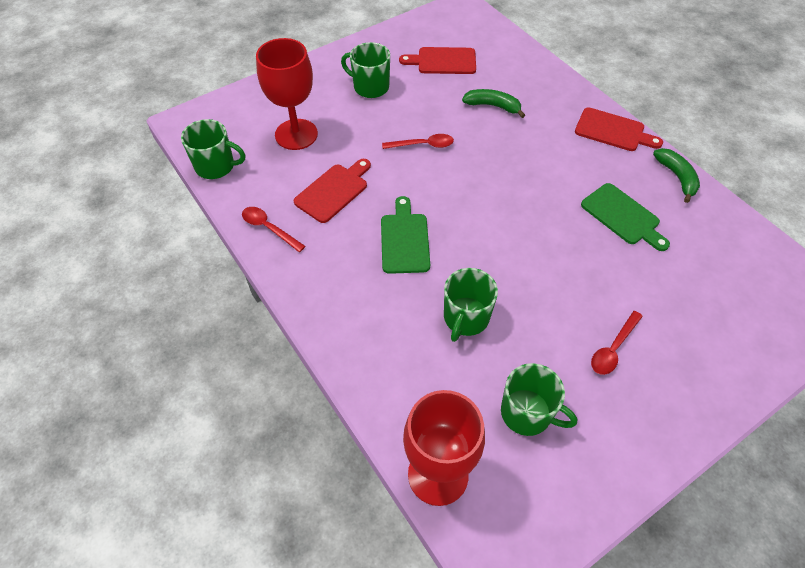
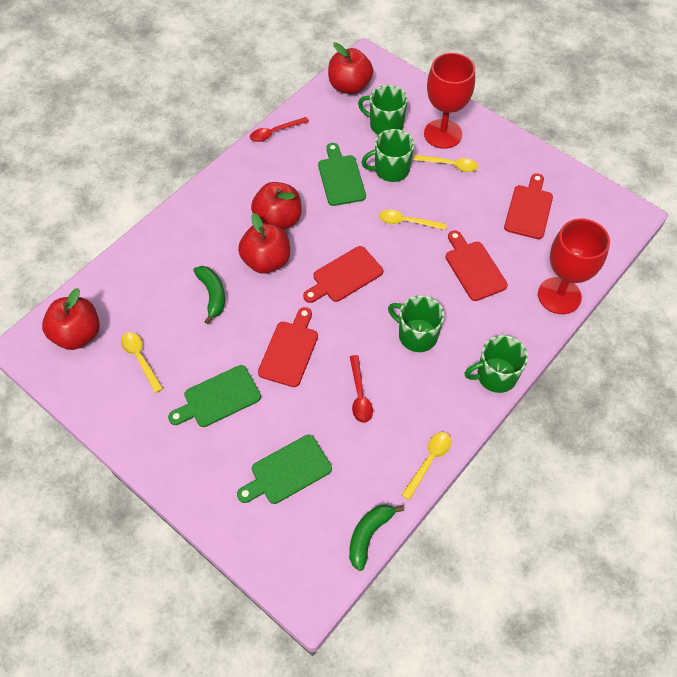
green cutting board: 2 -> 3
red apple: 0 -> 4
red cutting board: 3 -> 4
red spoon: 3 -> 2
yellow spoon: 0 -> 4

